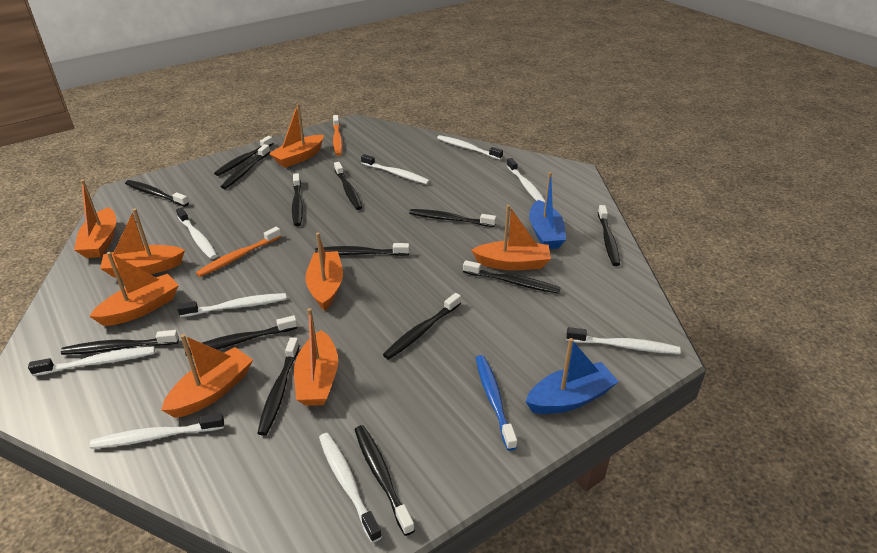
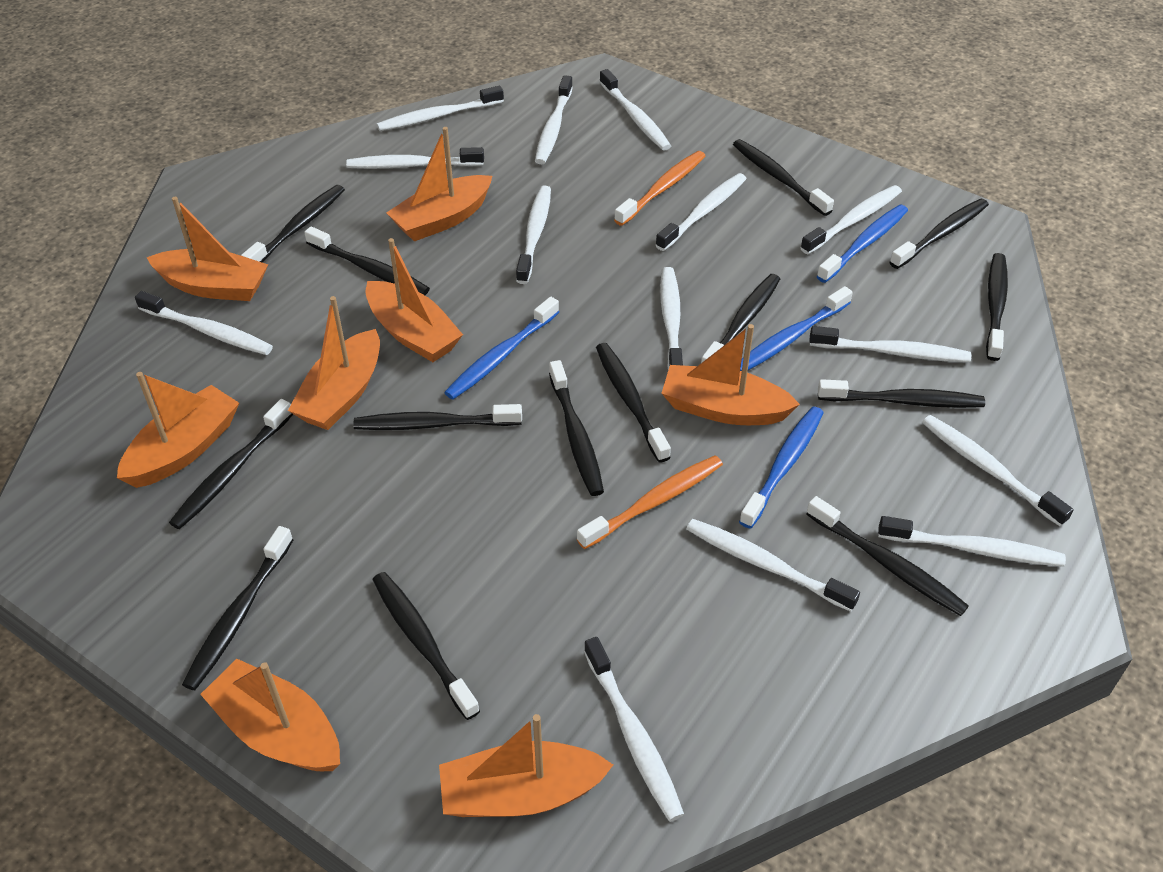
blue boat: 2 -> 0
blue toothbrush: 1 -> 4
white toothbrush: 9 -> 14

